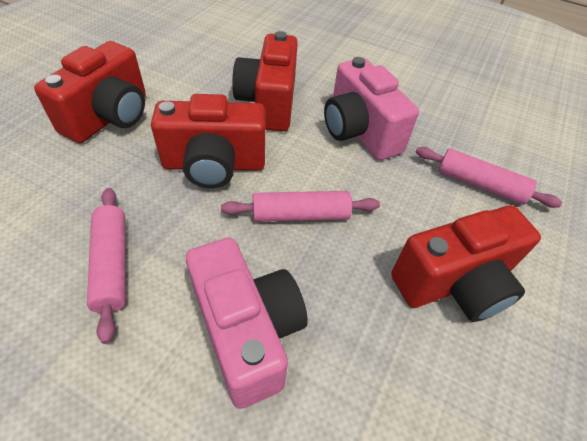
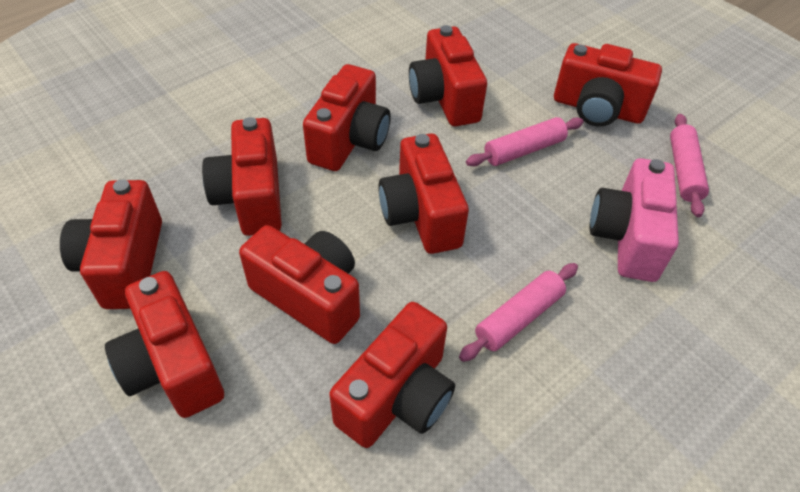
pink camera: 2 -> 1
red camera: 4 -> 9

